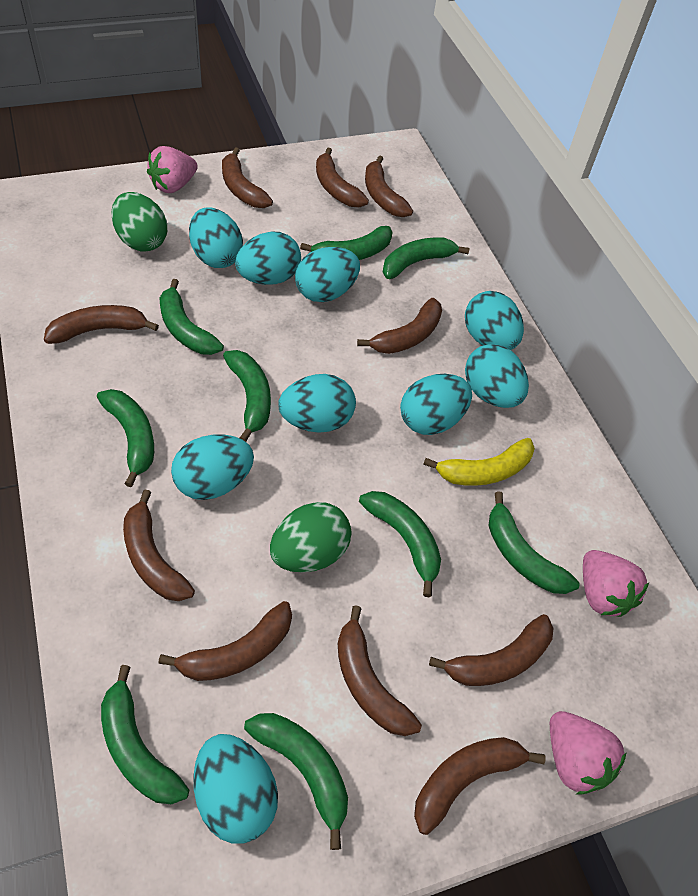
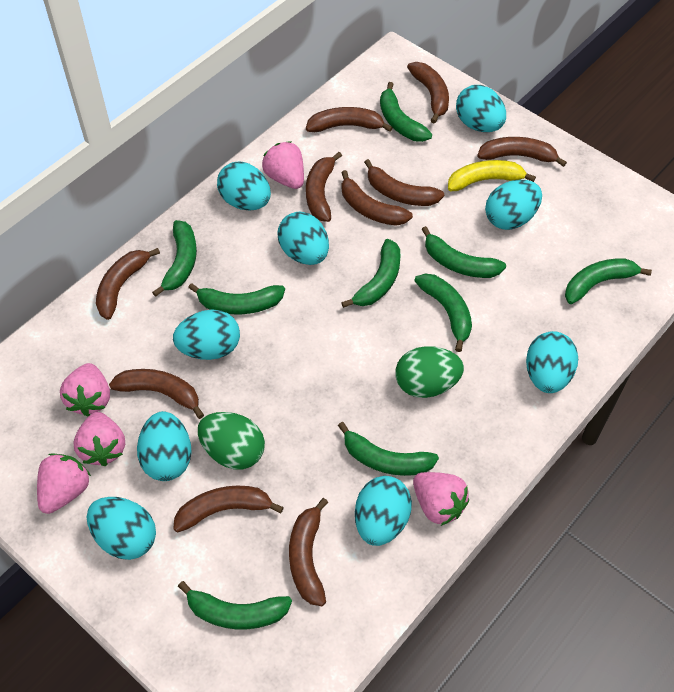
pink strawberry: 3 -> 5

